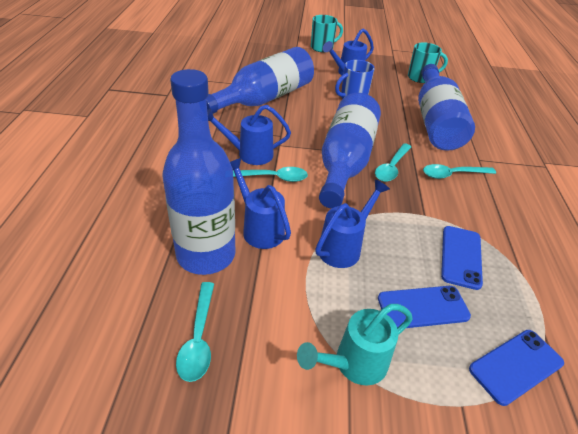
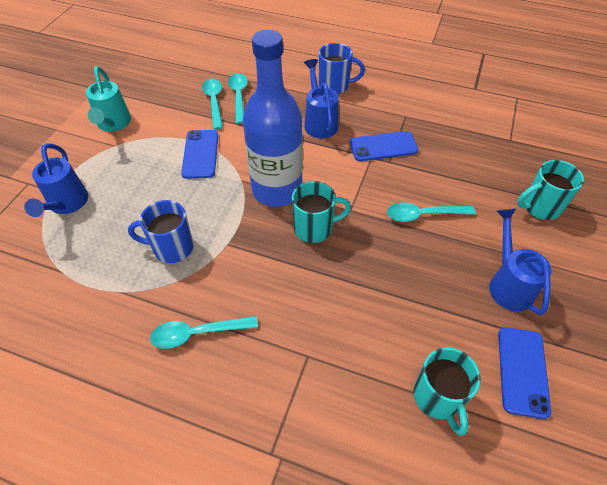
blue bottle: 4 -> 1
blue mug: 1 -> 2
blue watering can: 4 -> 3
turquoise mug: 2 -> 3

